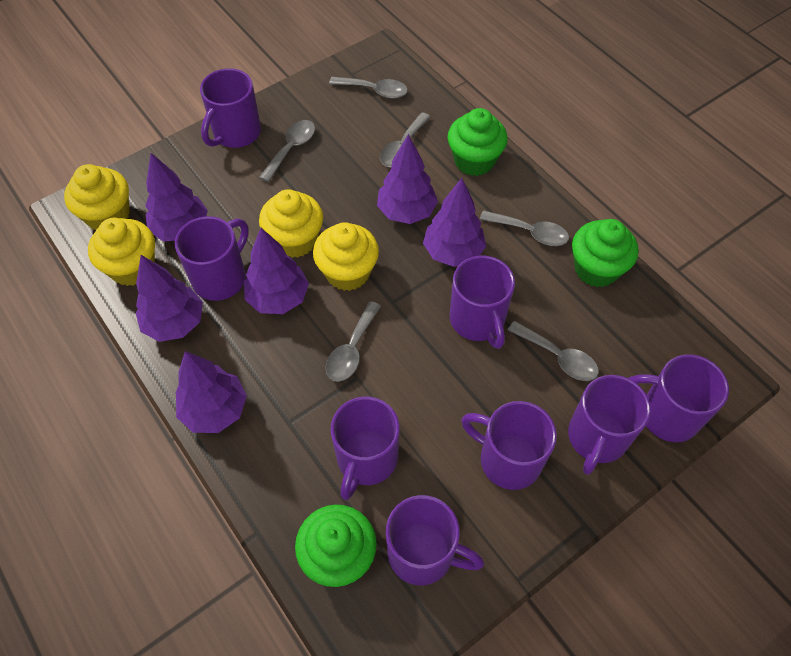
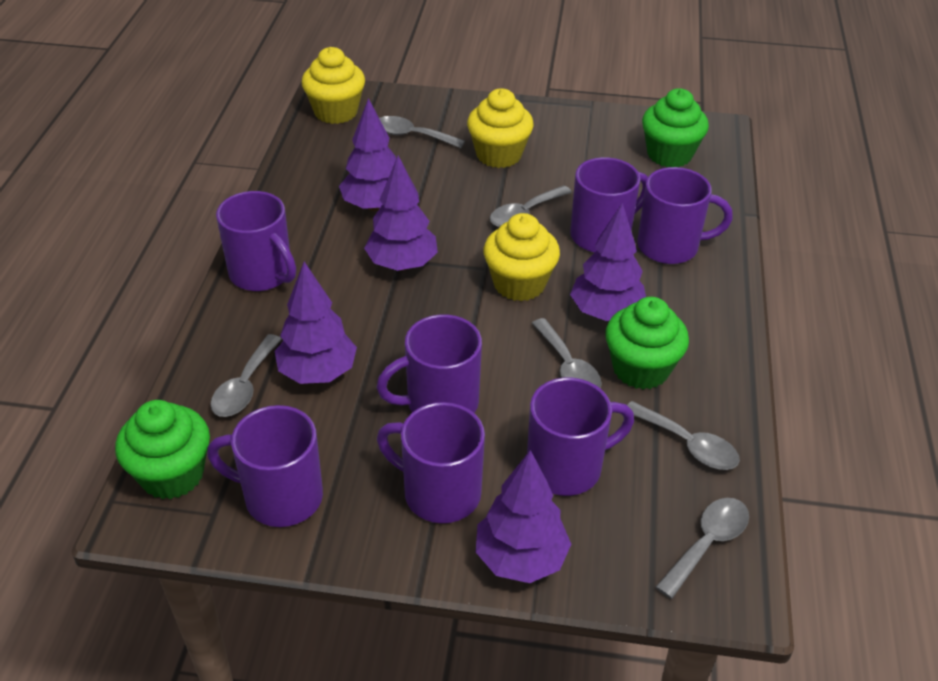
purple mug: 8 -> 7
purple tree: 6 -> 5
yellow cupcake: 4 -> 3

